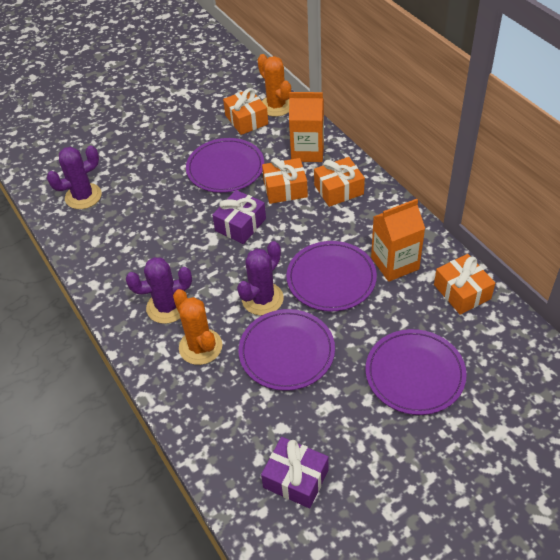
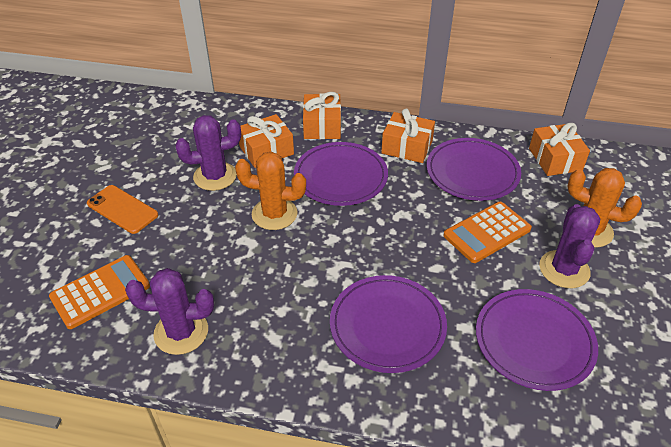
orange calculator: 0 -> 2
orange carton: 2 -> 0
orange phone: 0 -> 1
purple gift: 2 -> 0

